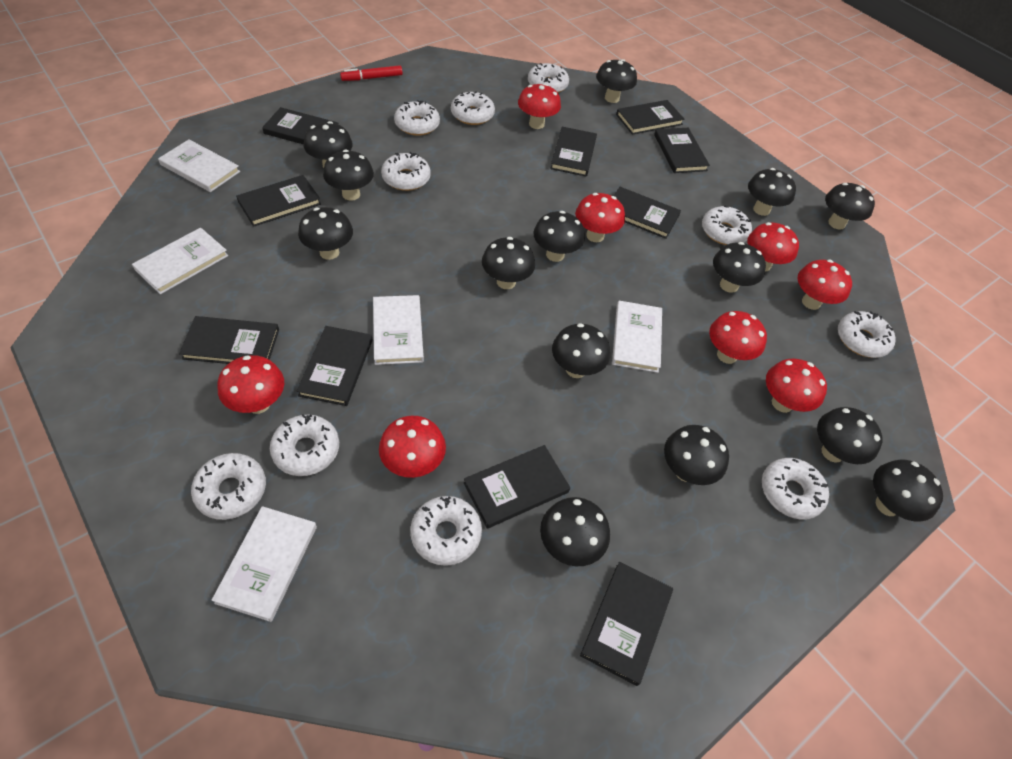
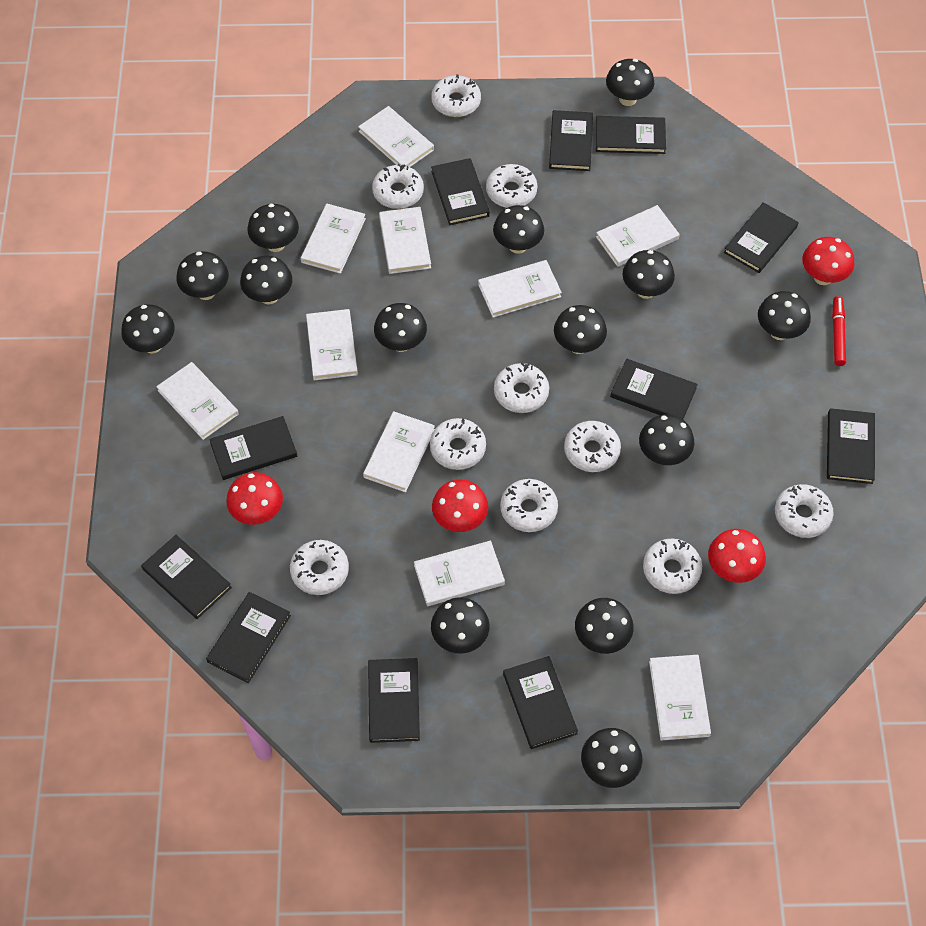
black book: 10 -> 11
red mushroom: 8 -> 4
white book: 5 -> 10

